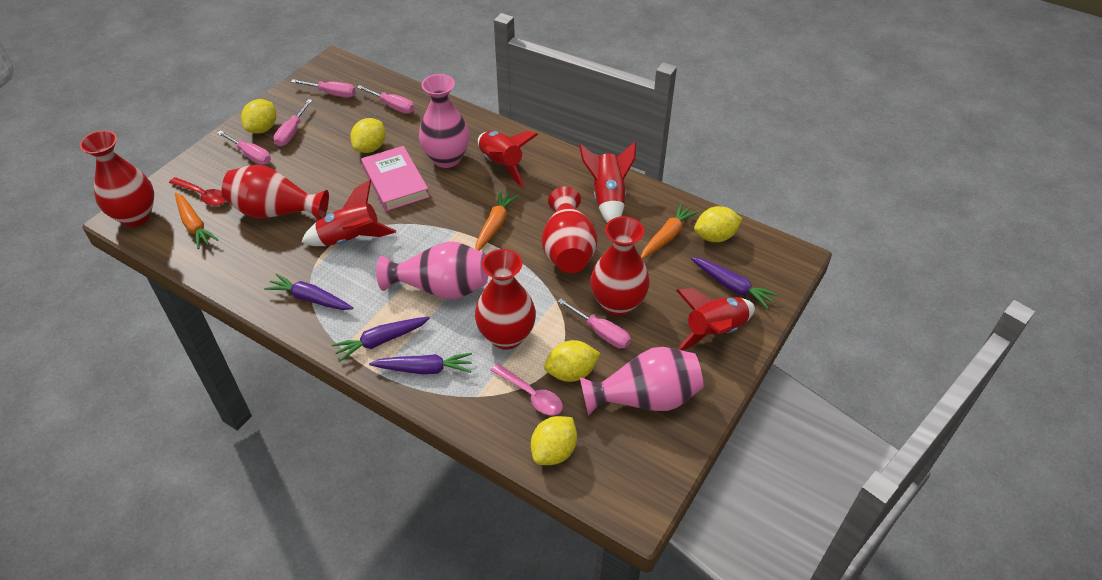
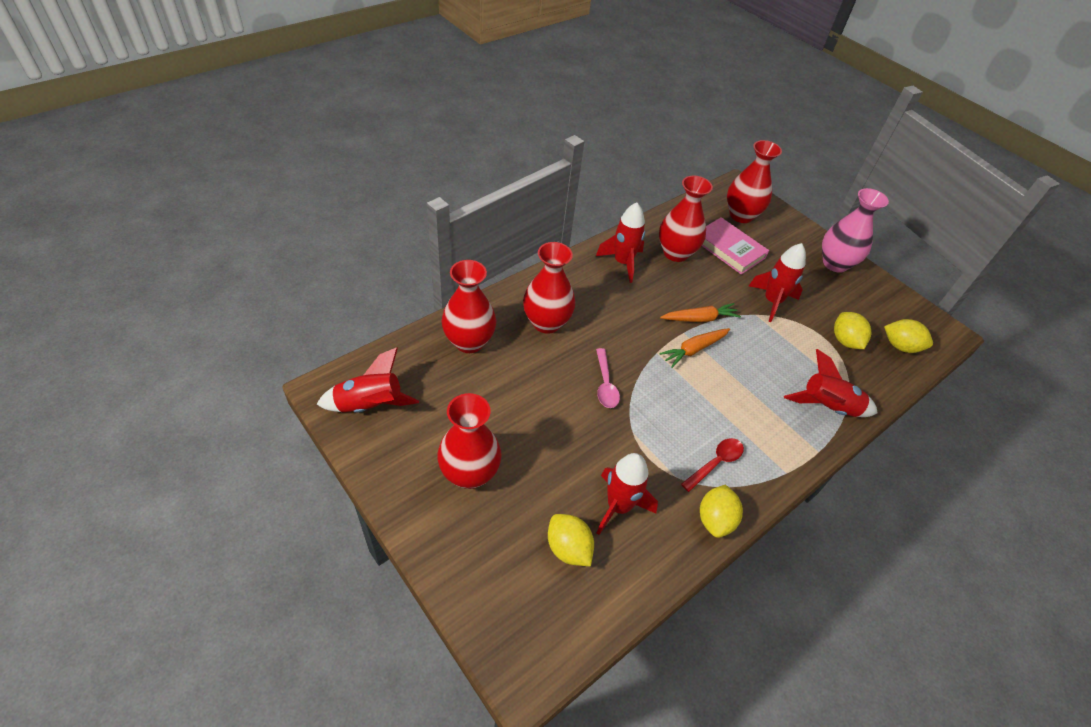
orange carrot: 3 -> 2
pink screwdriver: 5 -> 0
pink vase: 3 -> 1
purple carrot: 4 -> 0
red rocket: 4 -> 5
yellow lemon: 5 -> 4

